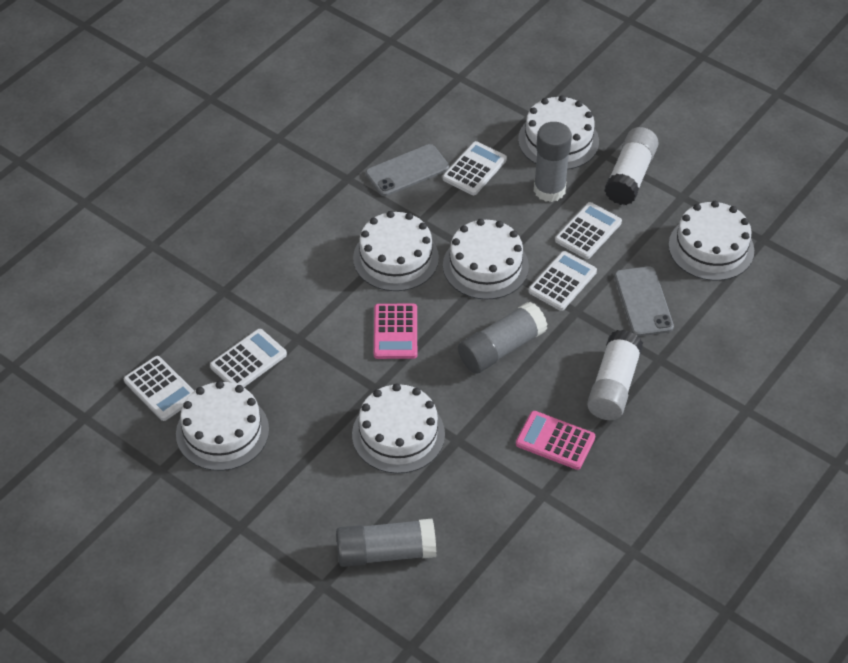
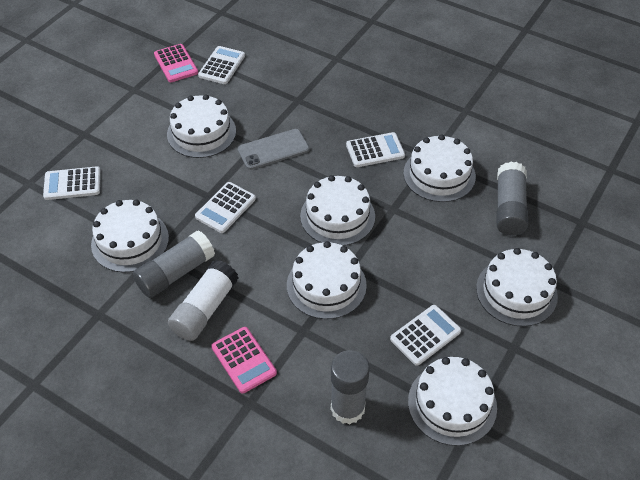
grey phone: 2 -> 1
white cake: 6 -> 7
white glue stick: 2 -> 1

